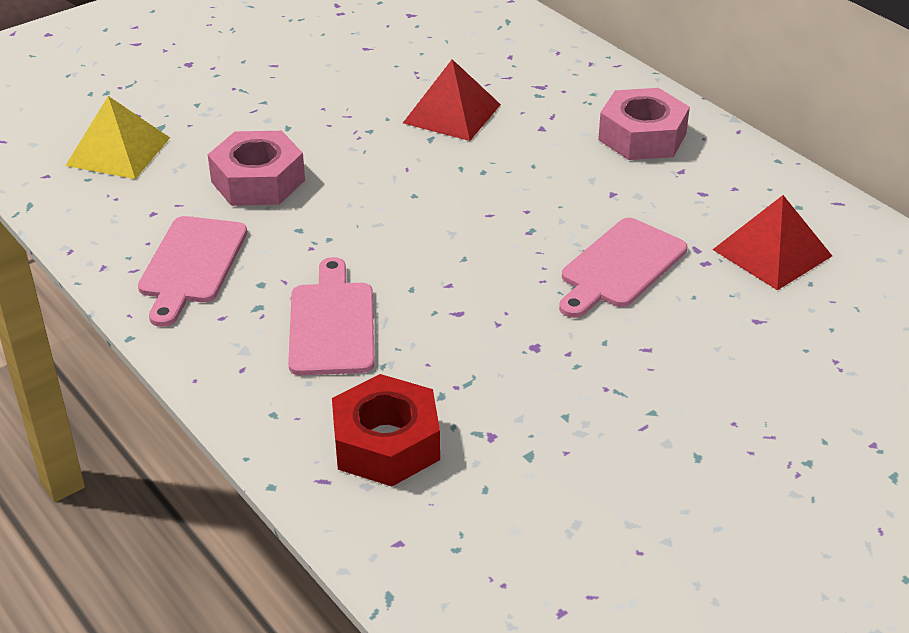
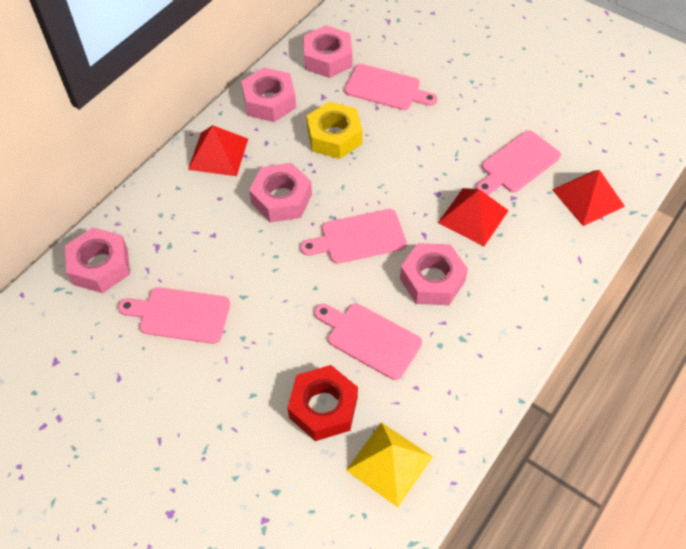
pink cutting board: 3 -> 5
pink nut: 2 -> 5
red pyramid: 2 -> 3
yellow nut: 0 -> 1

